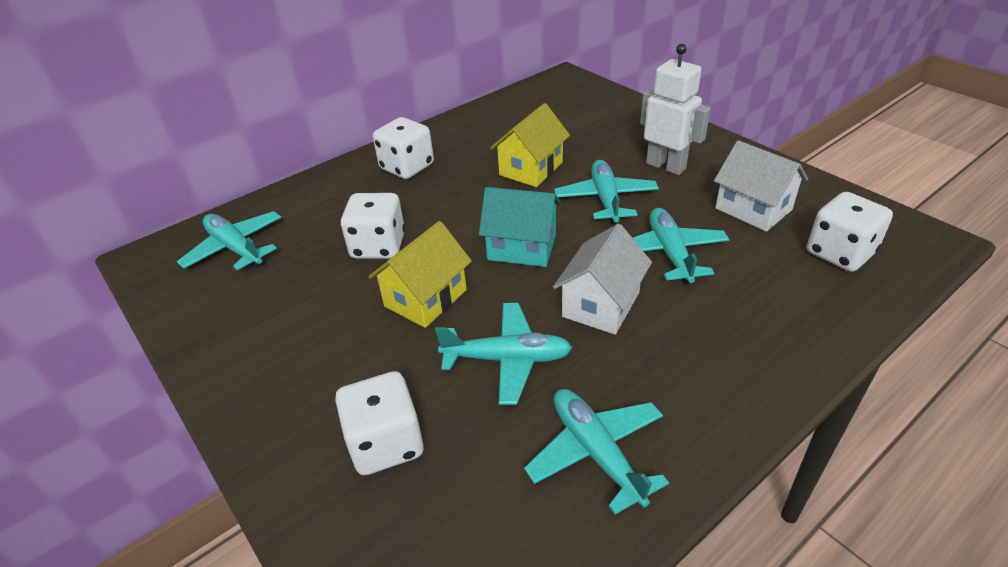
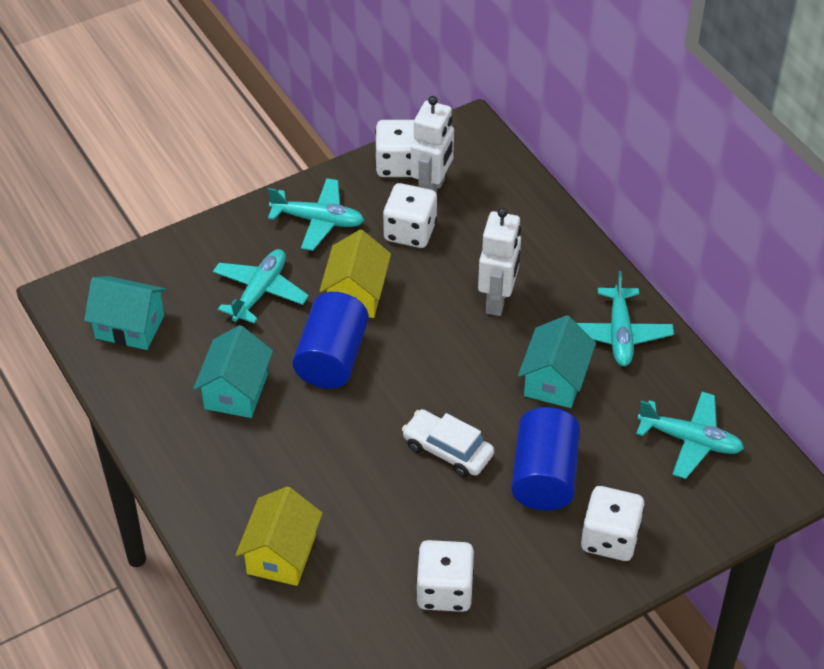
blue cylinder: 0 -> 2
turquoise house: 1 -> 3
turquoise plane: 5 -> 4
white car: 0 -> 1
white house: 2 -> 0
white robot: 1 -> 2

